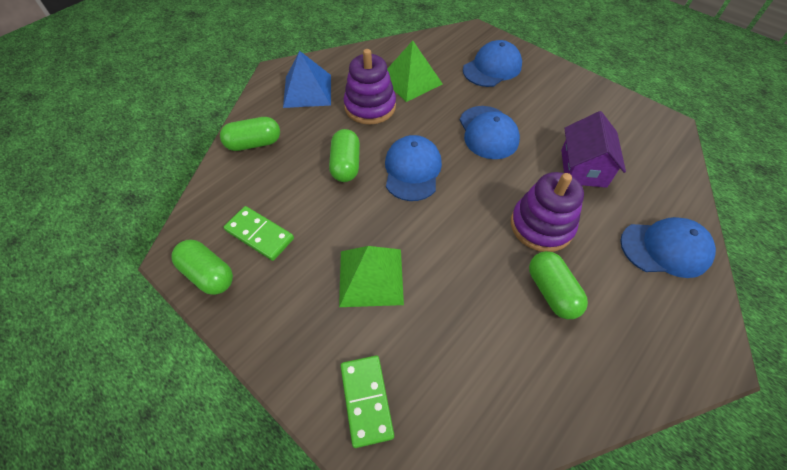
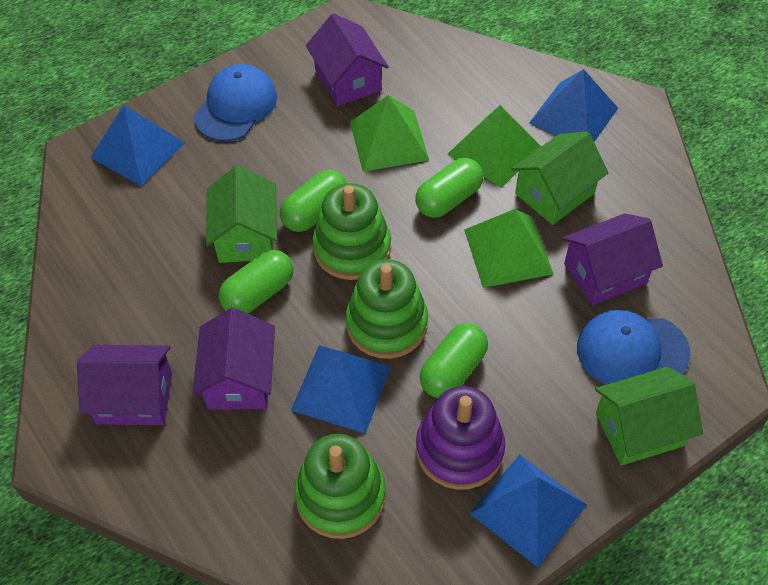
blue cap: 4 -> 2
blue pyramid: 1 -> 4
green domino: 2 -> 0
green house: 0 -> 3
green pyramid: 2 -> 3
green stacking toy: 0 -> 3
purple house: 1 -> 4
purple stacking toy: 2 -> 1

